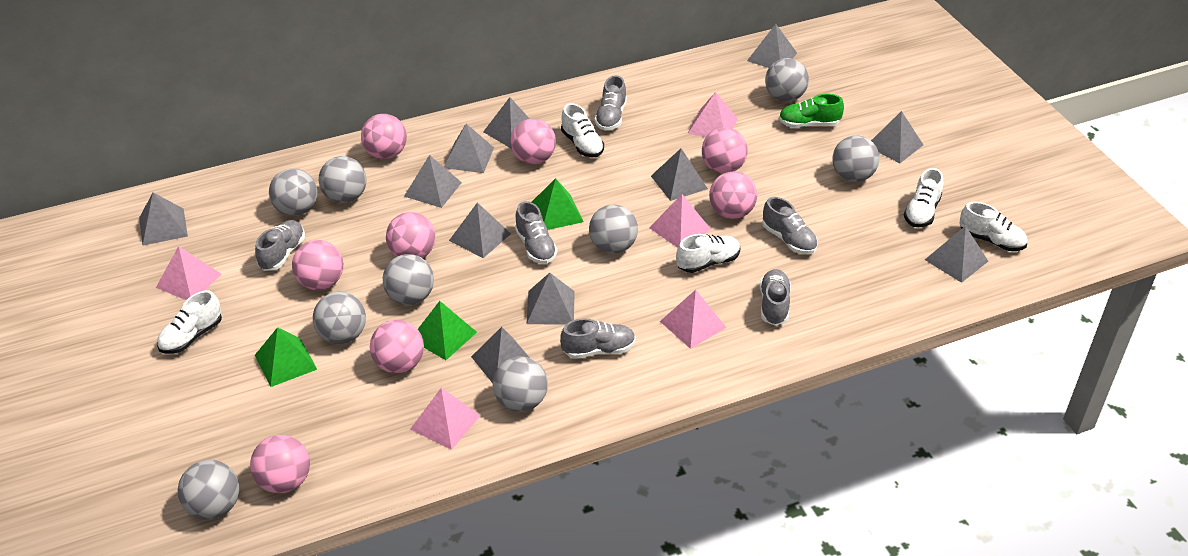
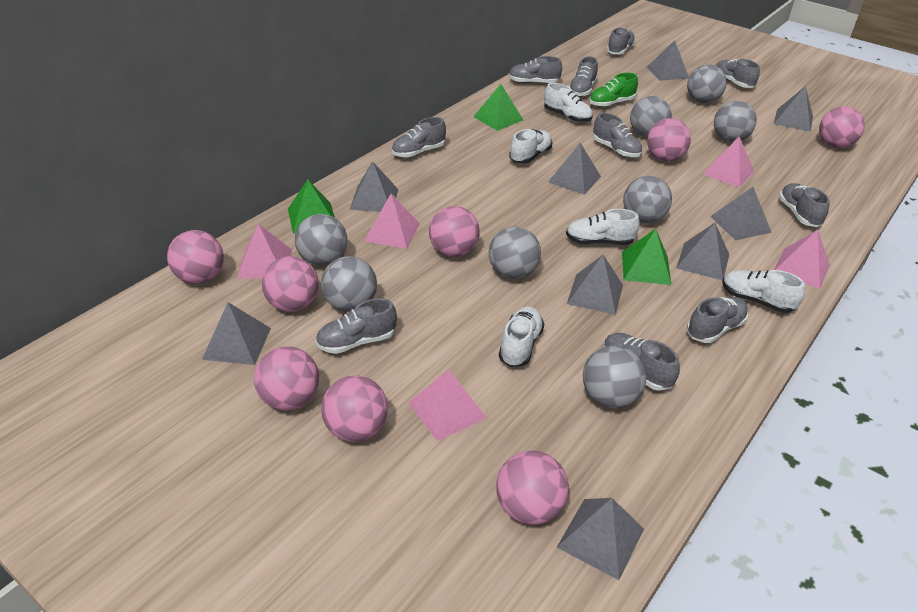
grey ball: 9 -> 8
grey pyramid: 11 -> 9
grey shoe: 6 -> 10

